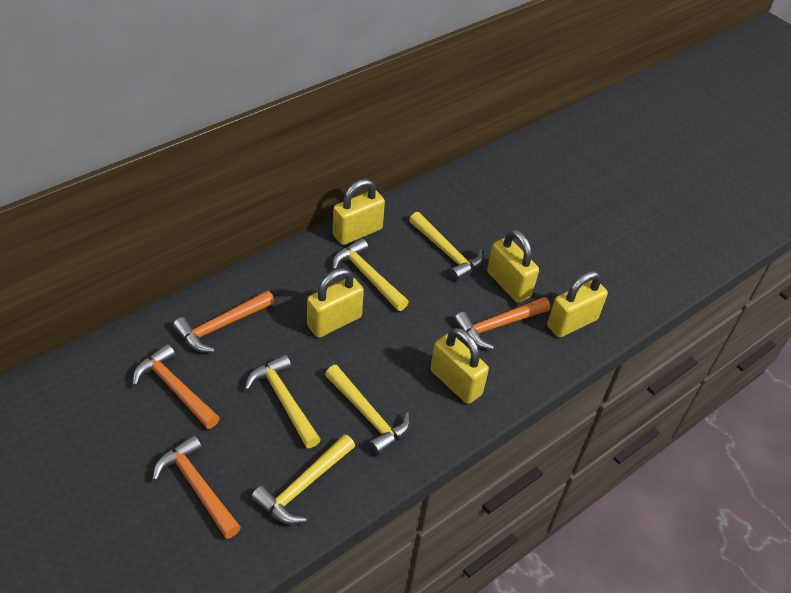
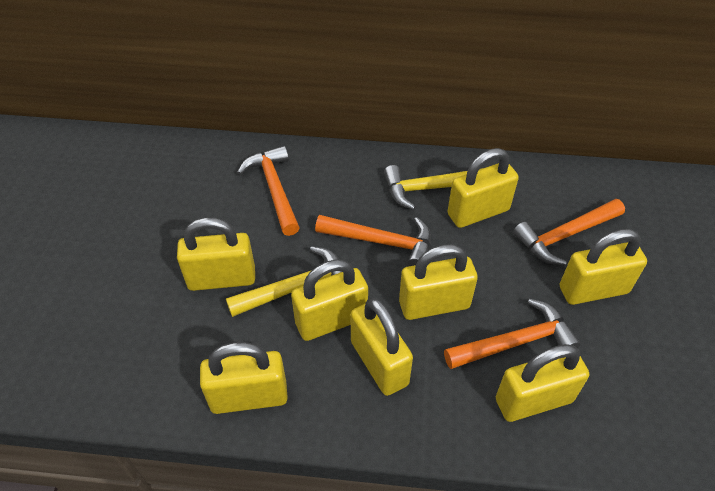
yellow hammer: 5 -> 2
yellow padlock: 5 -> 8

